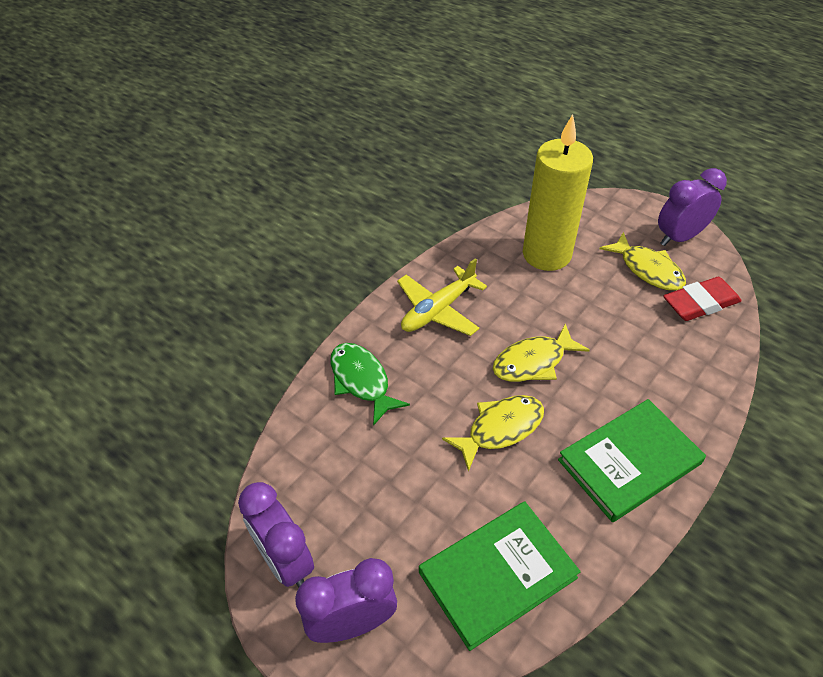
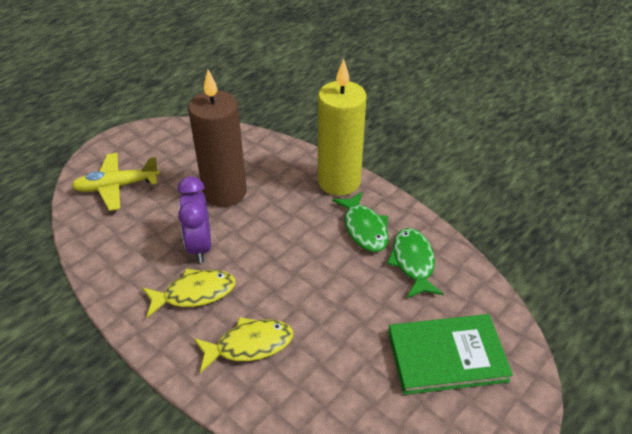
brown candle: 0 -> 1
green book: 2 -> 1
green fish: 1 -> 2
purple clock: 3 -> 1
red eraser: 1 -> 0
yellow fish: 3 -> 2

